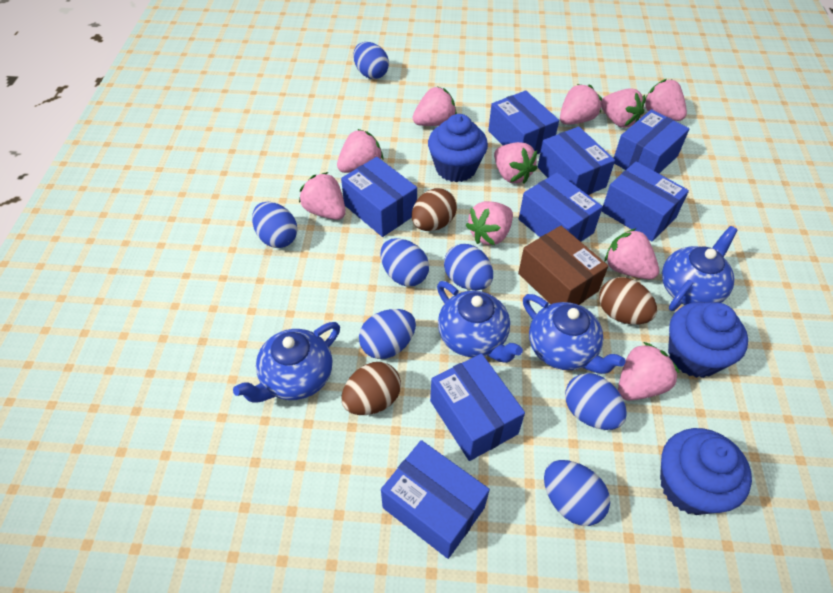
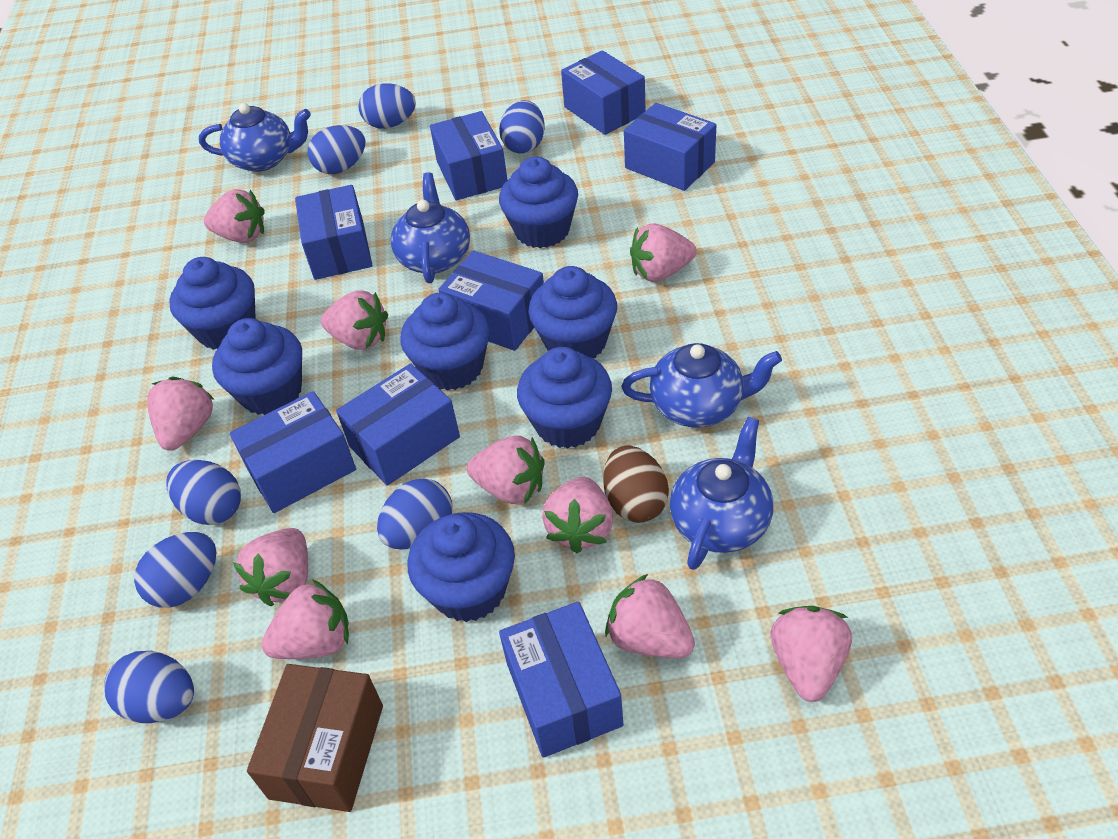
blue cupcake: 3 -> 7
brown egg: 3 -> 1

